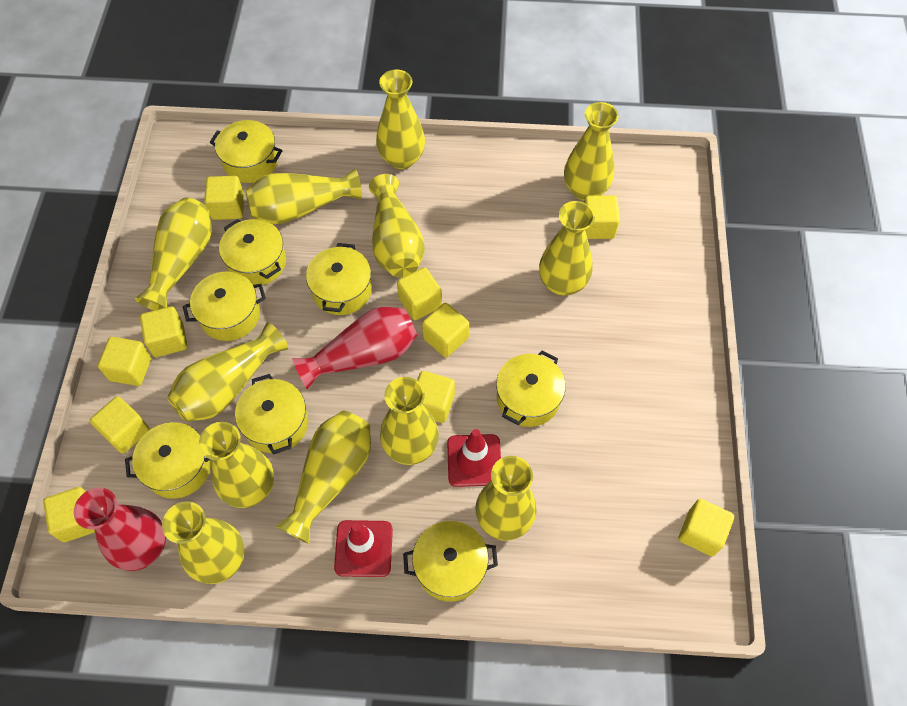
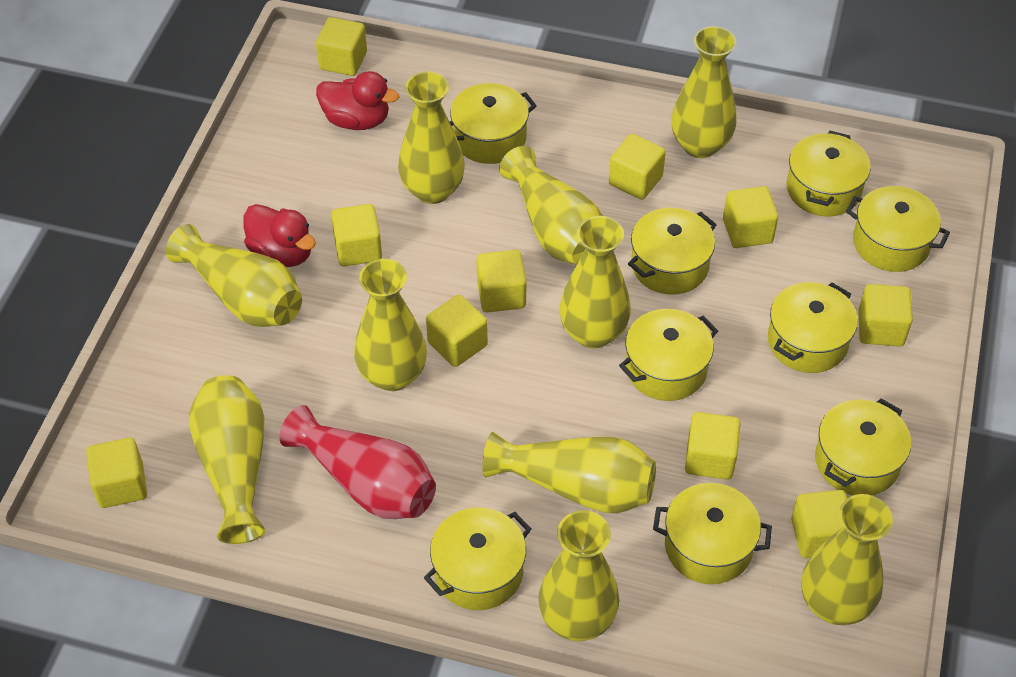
red duck: 0 -> 2
red traffic cone: 2 -> 0
red vase: 2 -> 1
yellow pot: 8 -> 9
yellow vase: 12 -> 10

